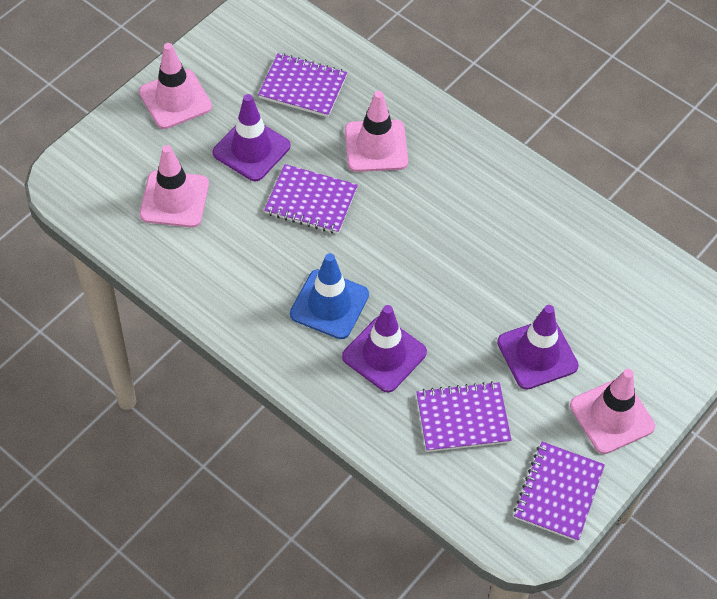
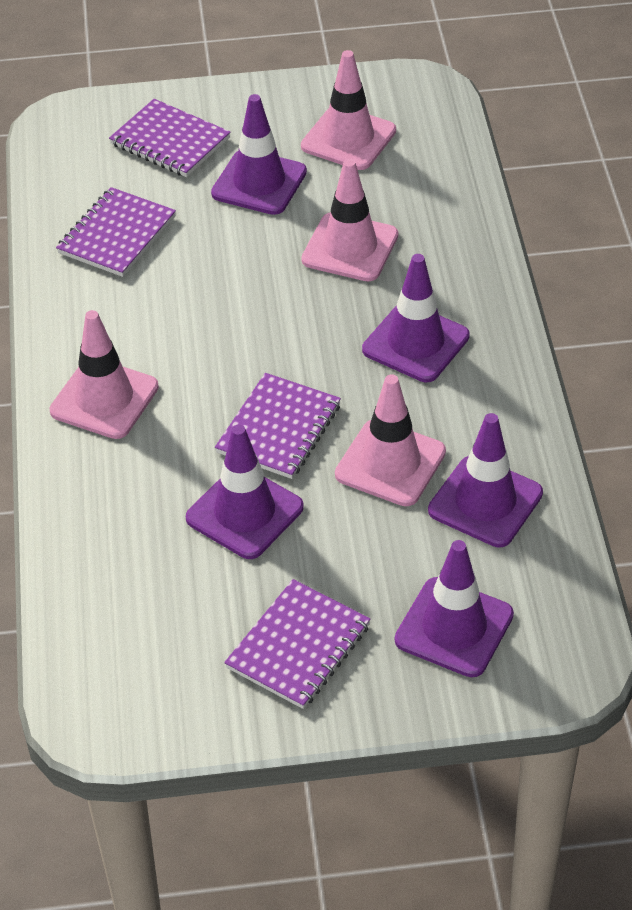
blue traffic cone: 1 -> 0
purple traffic cone: 3 -> 5

